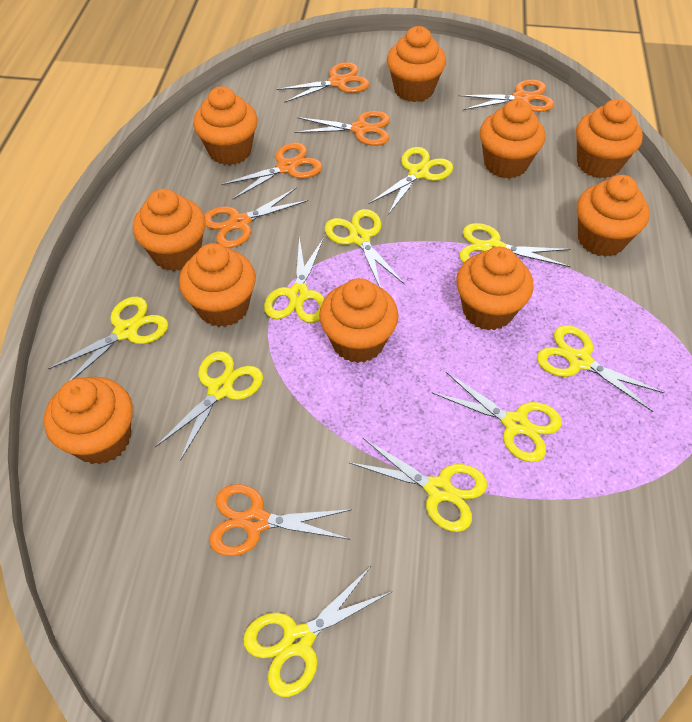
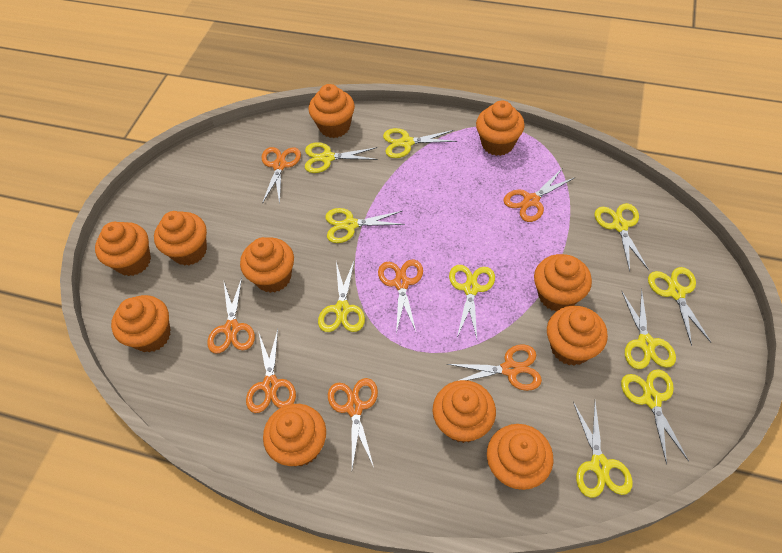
orange cupcake: 10 -> 11
orange scissors: 6 -> 7

